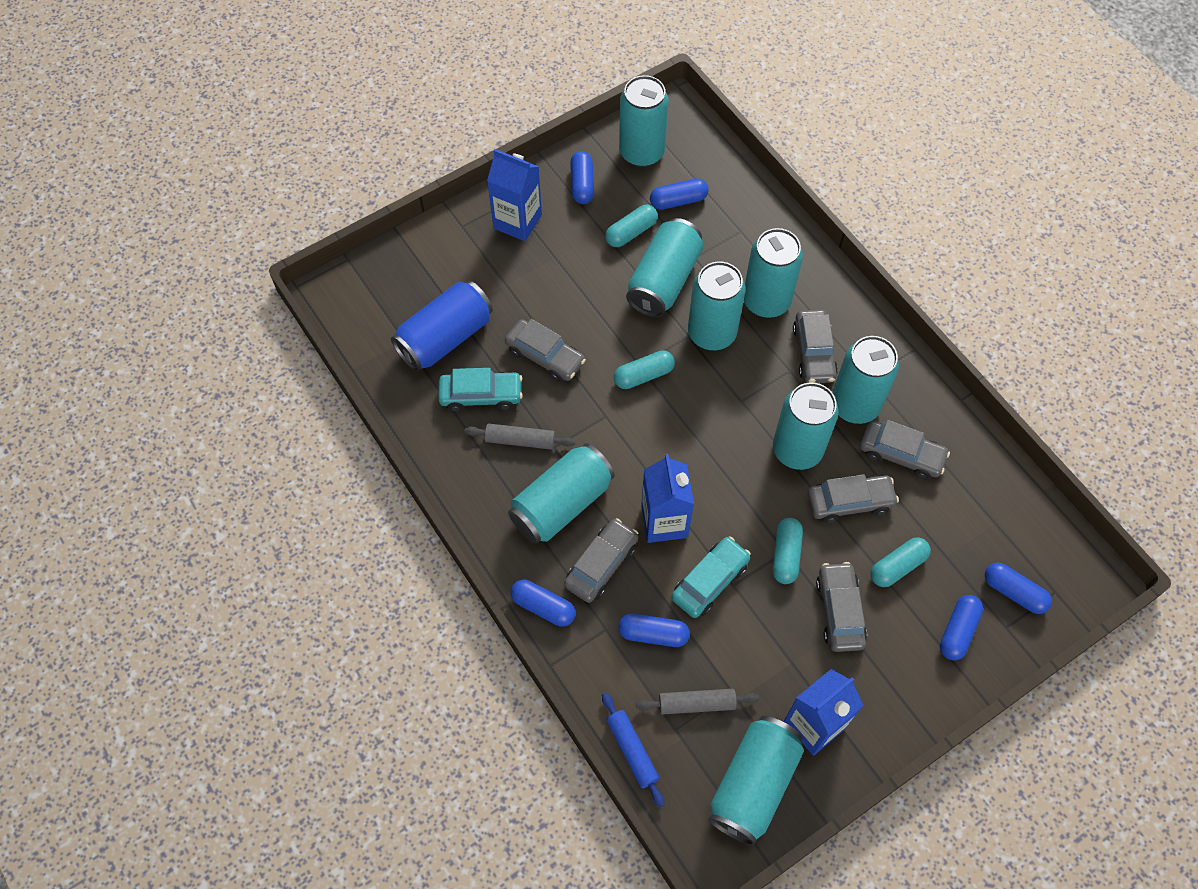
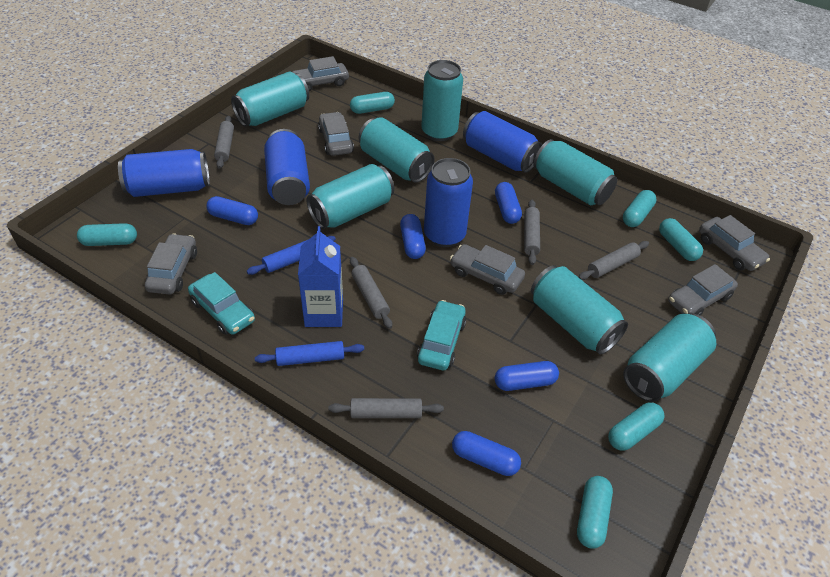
blue can: 1 -> 4
blue capsule: 6 -> 5
blue carton: 3 -> 1
blue rolling pin: 1 -> 2
grey rolling pin: 2 -> 5
turquoise can: 8 -> 7
turquoise capsule: 4 -> 6

